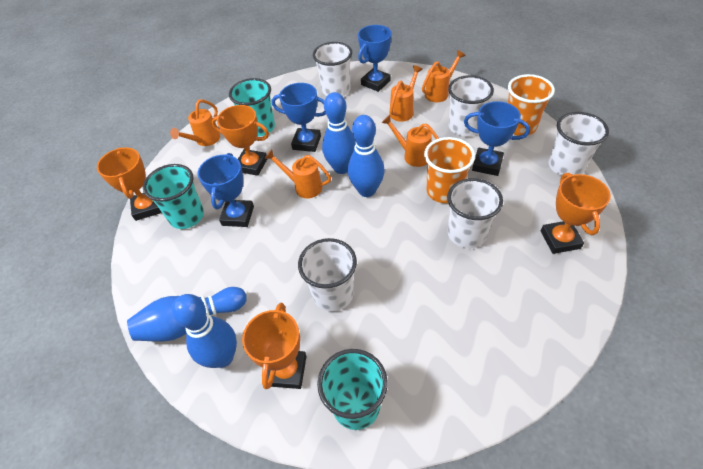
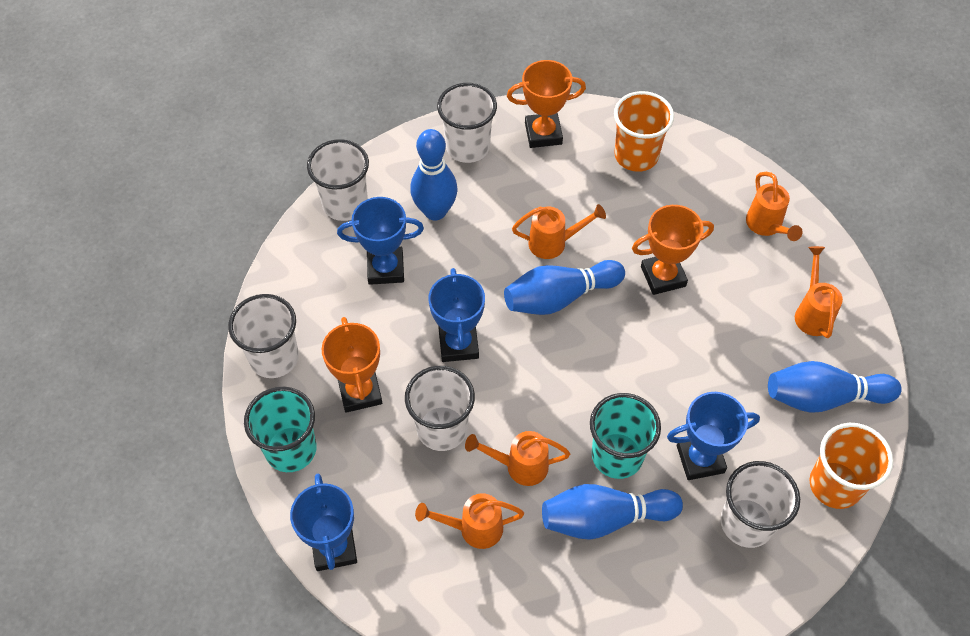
orange trophy: 4 -> 3
turquoise cup: 3 -> 2

